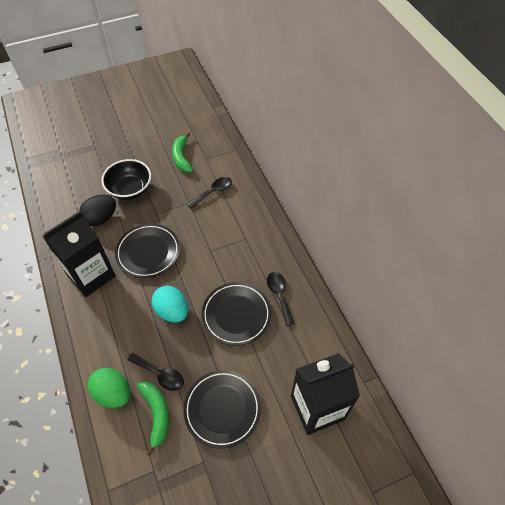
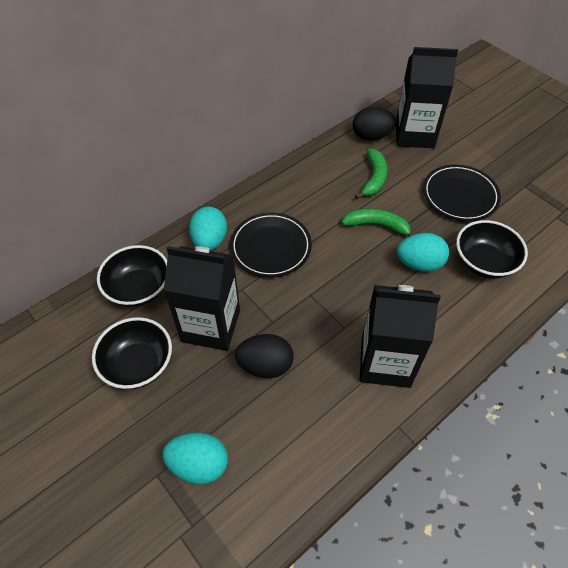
black bowl: 1 -> 3
black carton: 2 -> 3
black egg: 1 -> 2
black plate: 3 -> 2
black spoon: 3 -> 0
green egg: 1 -> 0
turquoise egg: 1 -> 3

